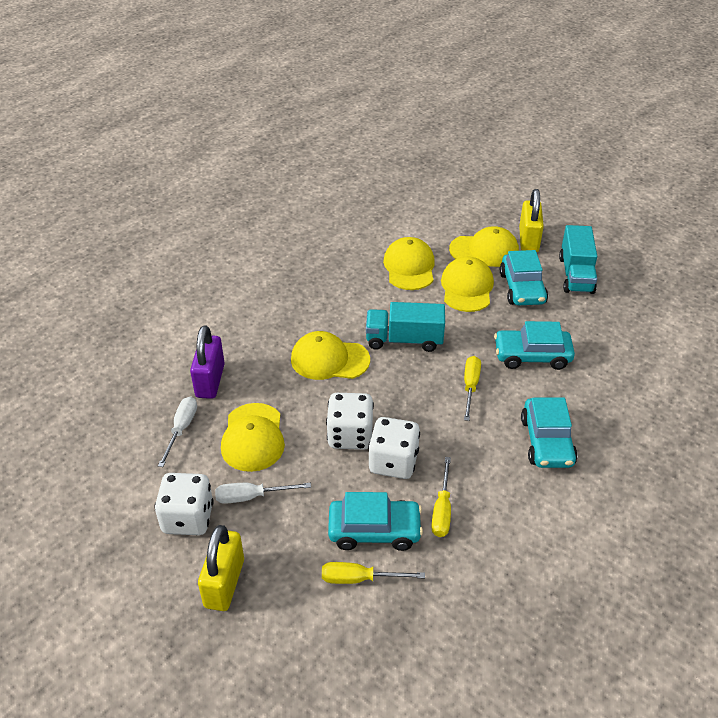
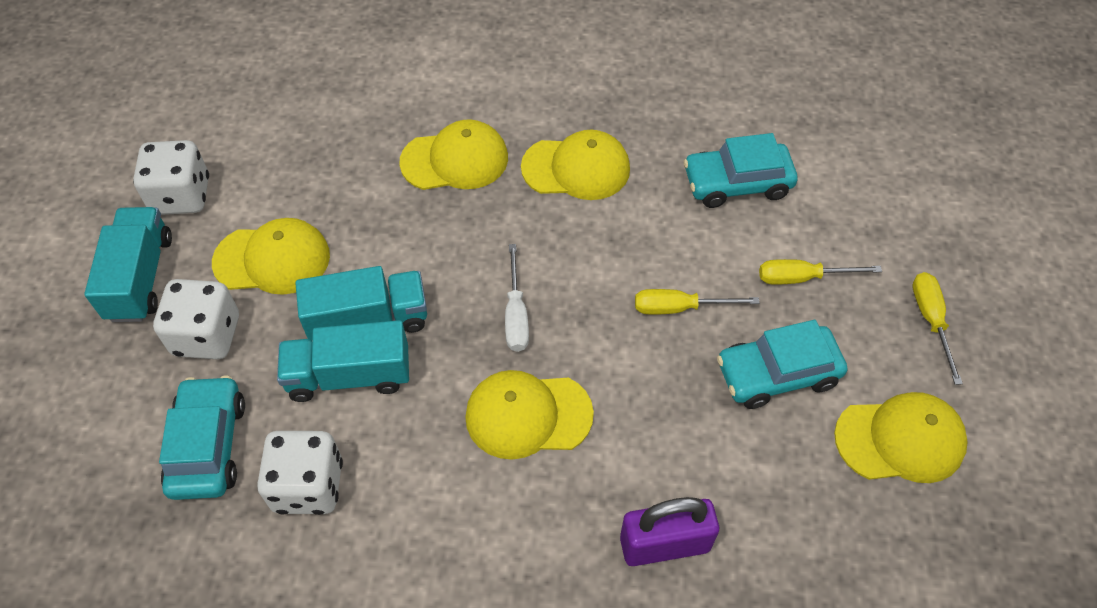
turquoise car: 4 -> 3
turquoise truck: 2 -> 3
white screwdriver: 2 -> 1
yellow padlock: 2 -> 0

